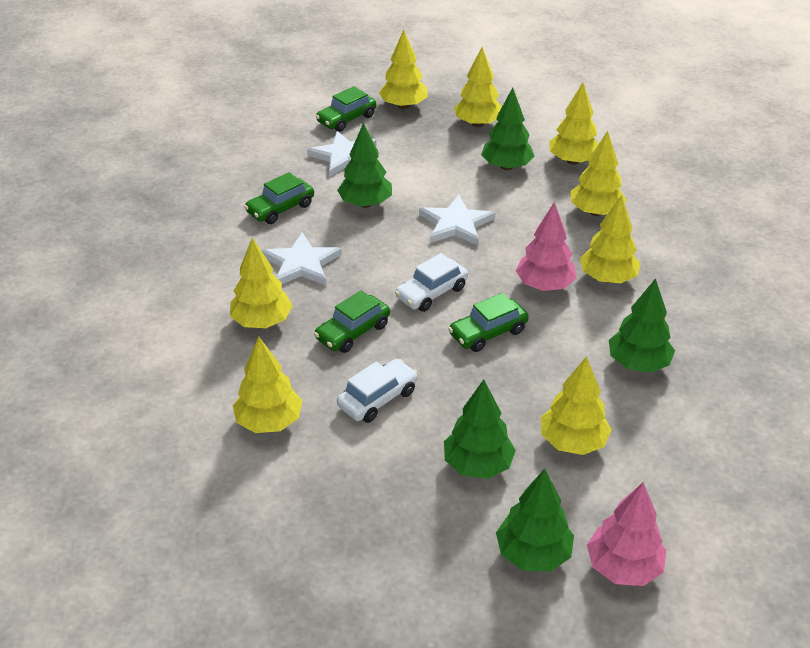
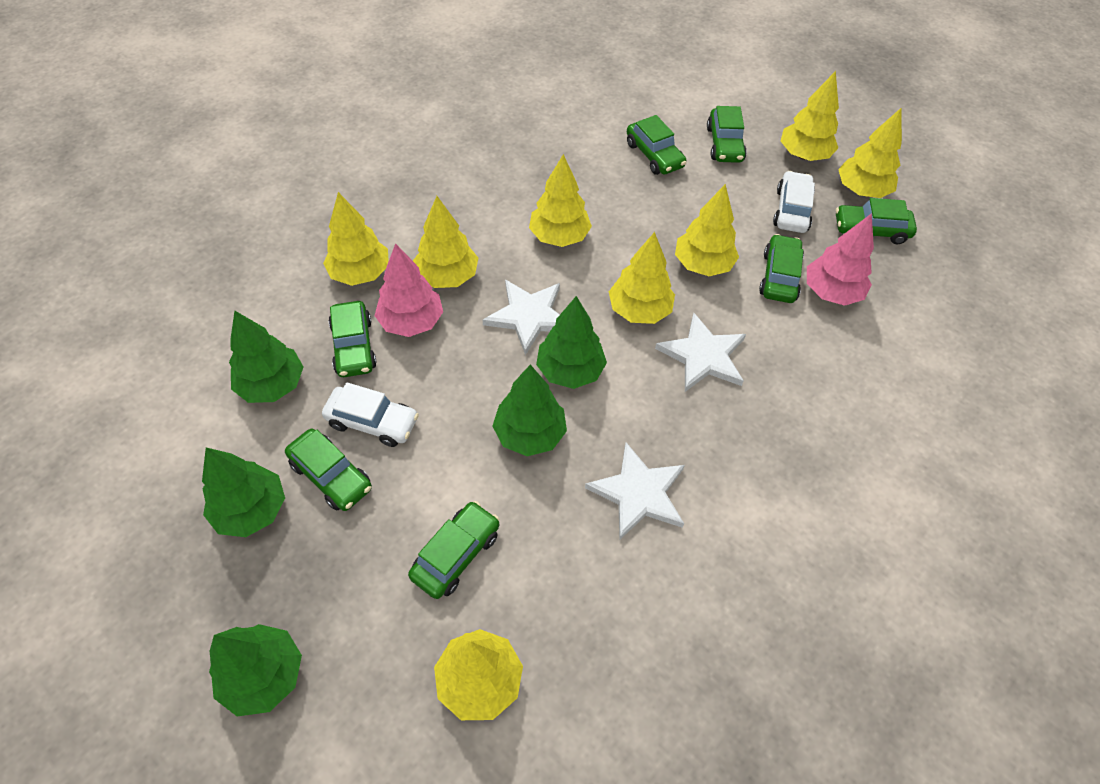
green car: 4 -> 7

